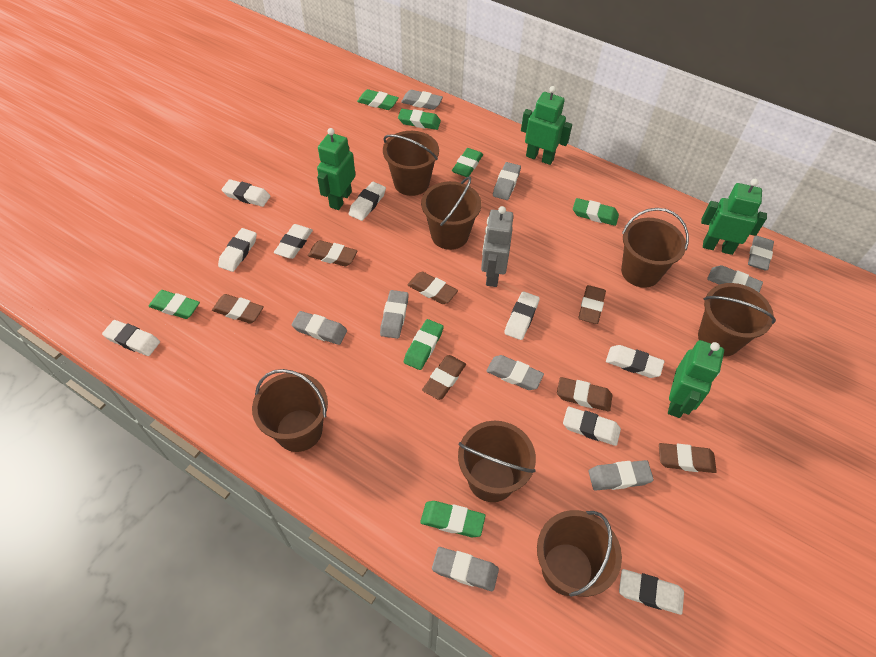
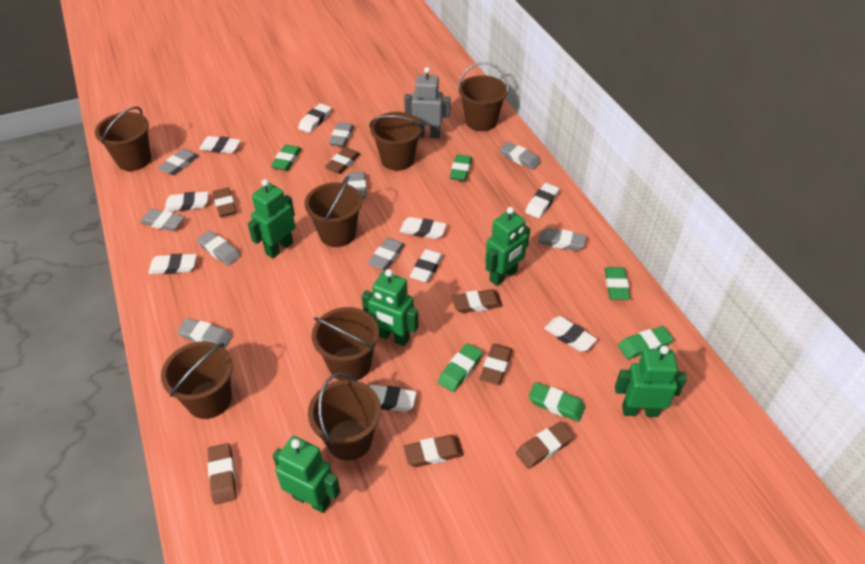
green eraser: 7 -> 6
green robot: 4 -> 5

